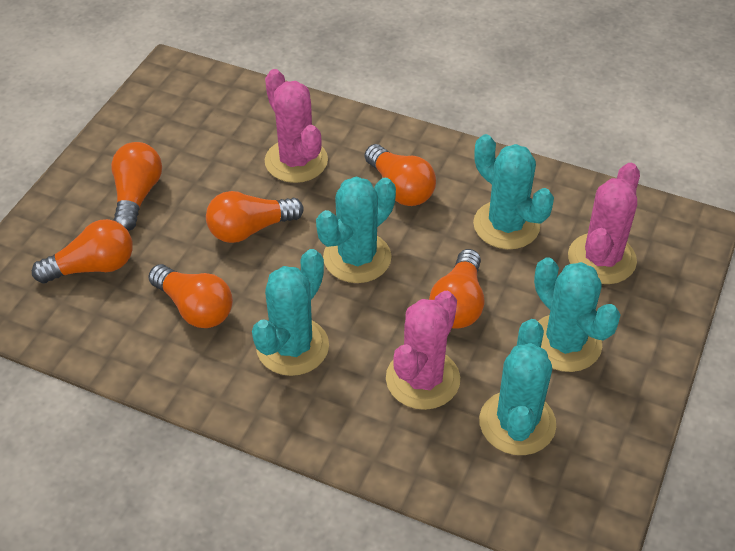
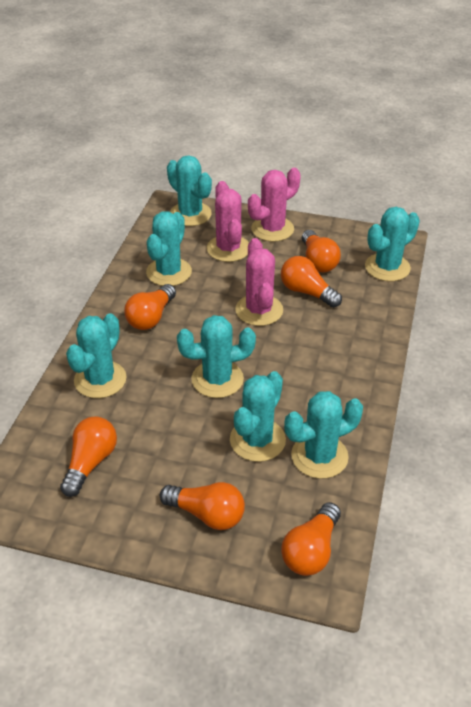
turquoise cactus: 5 -> 7

